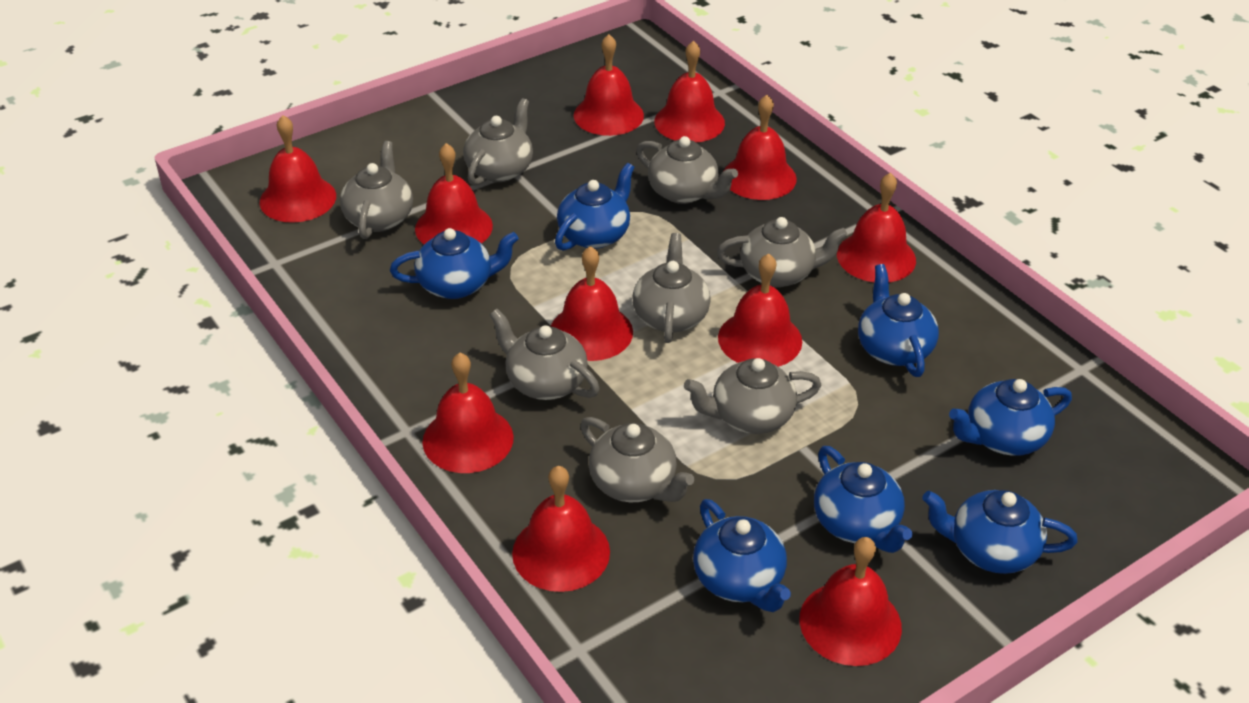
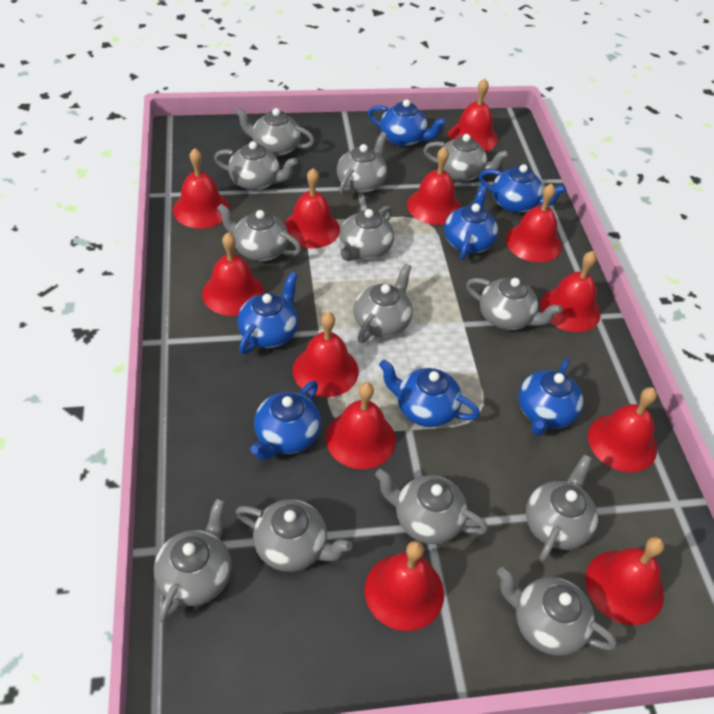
grey teapot: 8 -> 13
red bell: 11 -> 12

